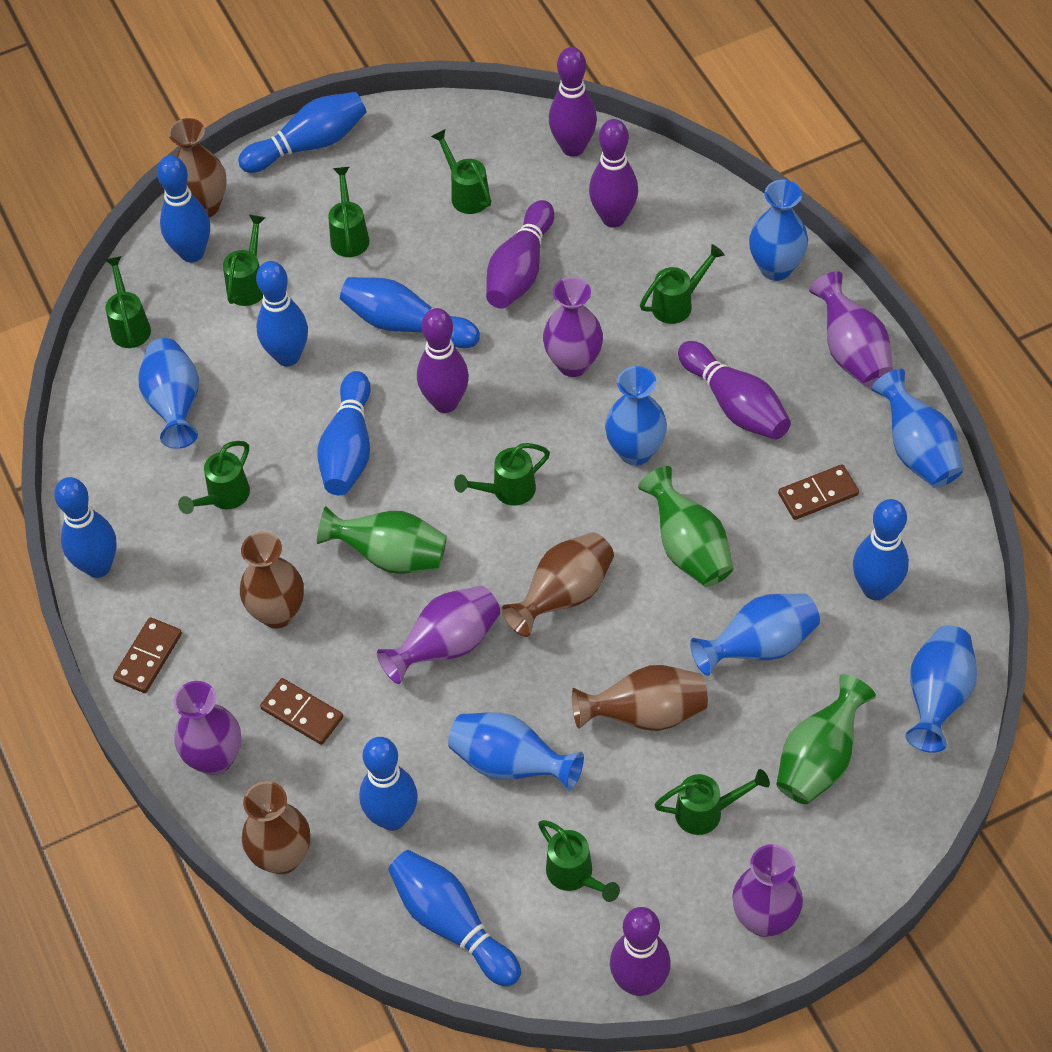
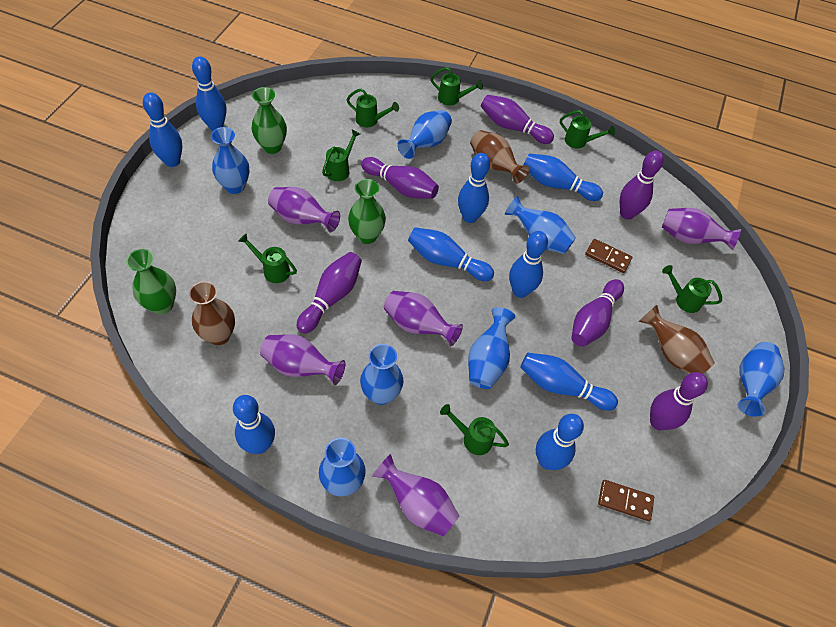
brown domino: 3 -> 2
brown vase: 5 -> 3
green watering can: 9 -> 7

